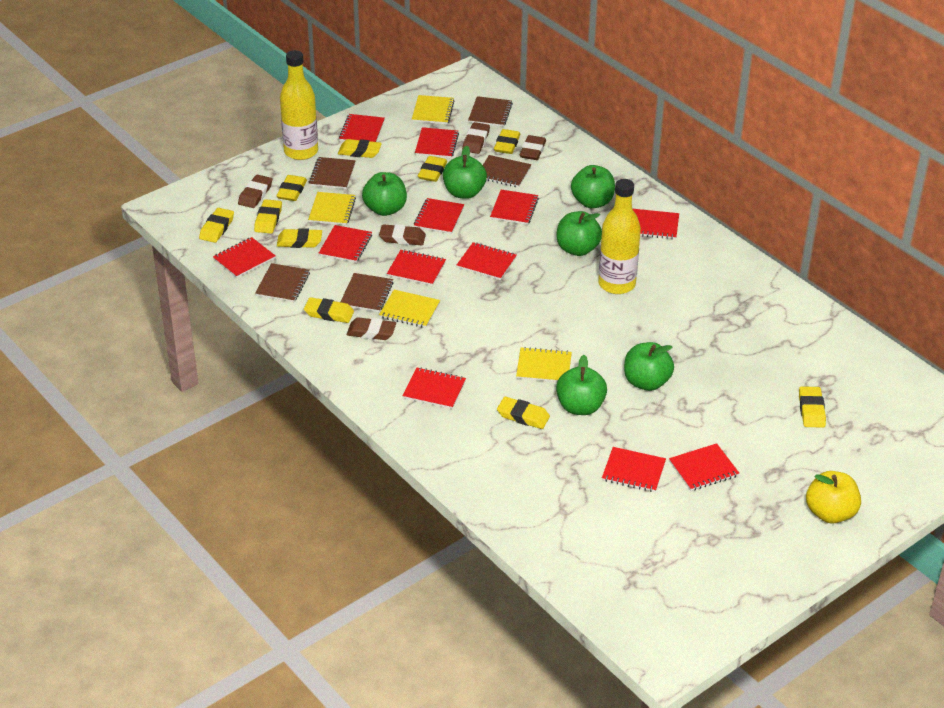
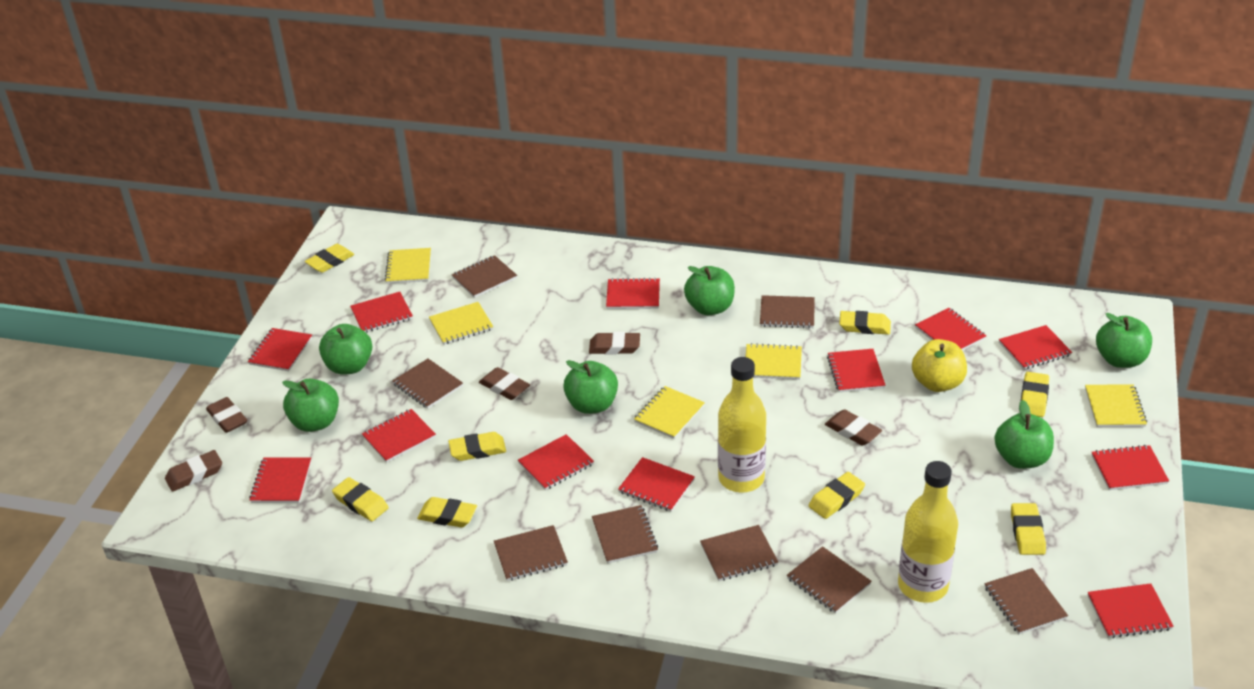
brown notebook: 5 -> 8
yellow eraser: 10 -> 8
yellow notebook: 4 -> 5

